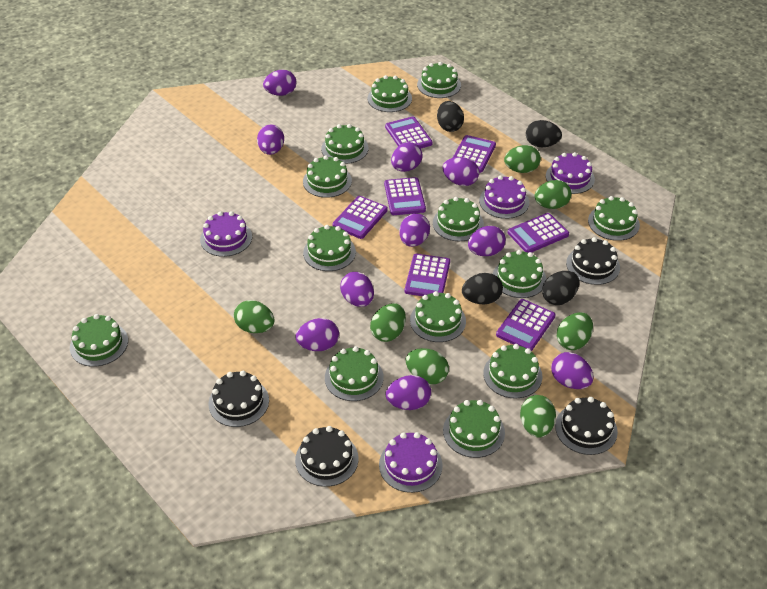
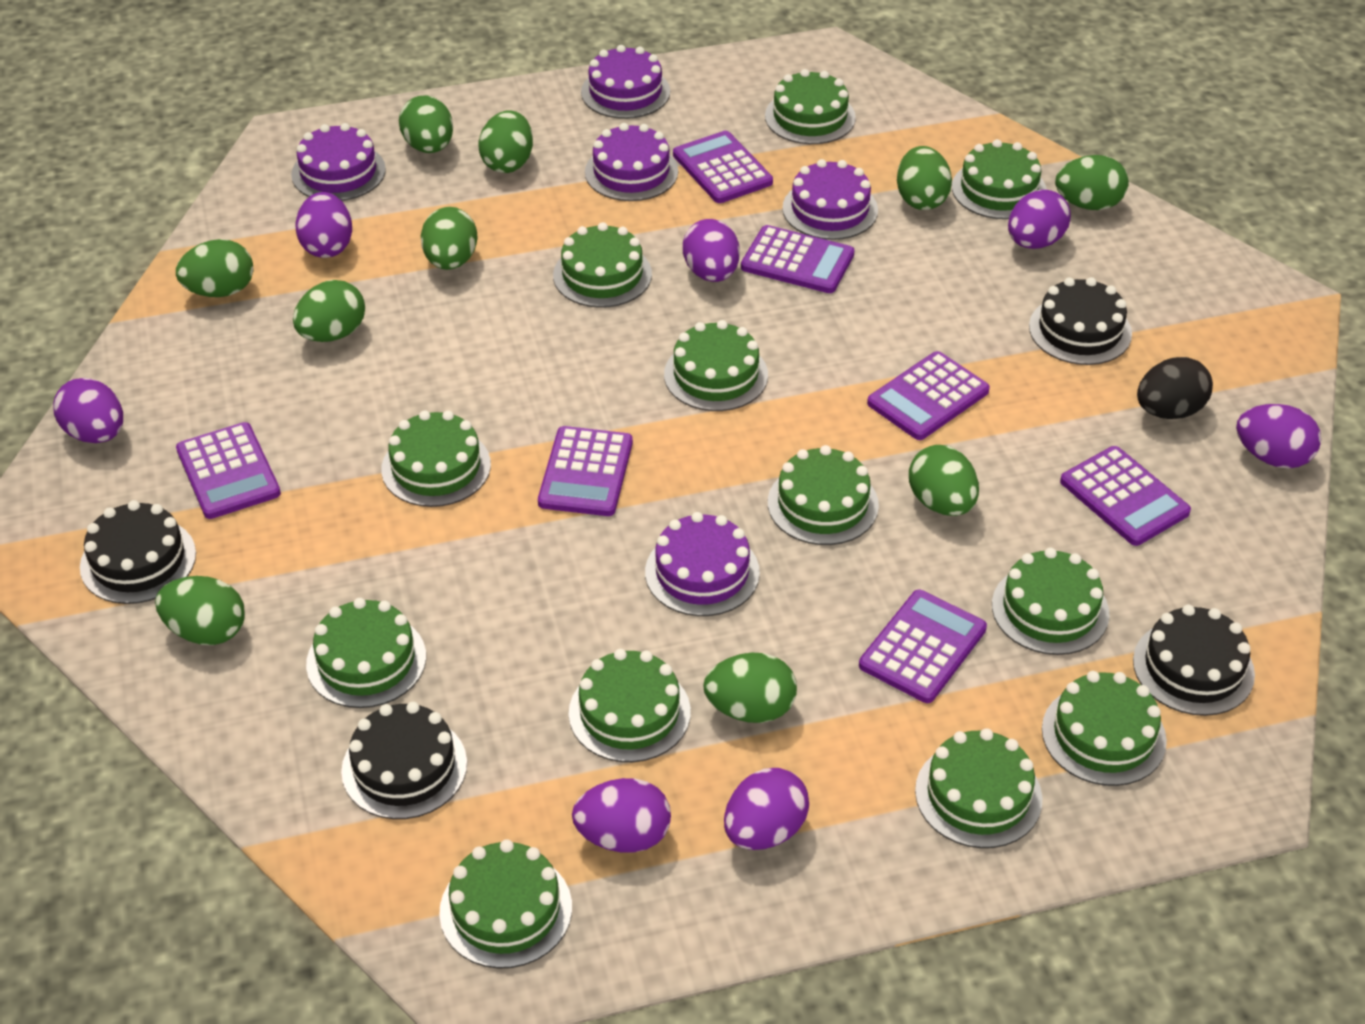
black egg: 4 -> 1
green cake: 13 -> 12
green egg: 7 -> 10
purple cake: 4 -> 5
purple egg: 10 -> 7

